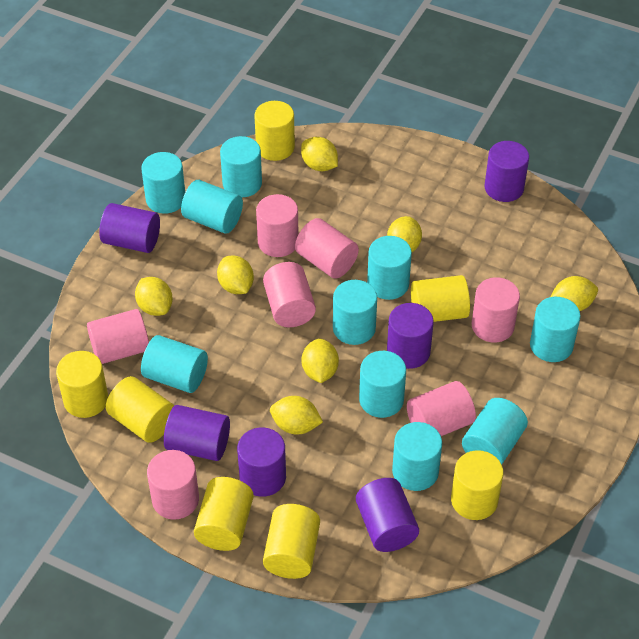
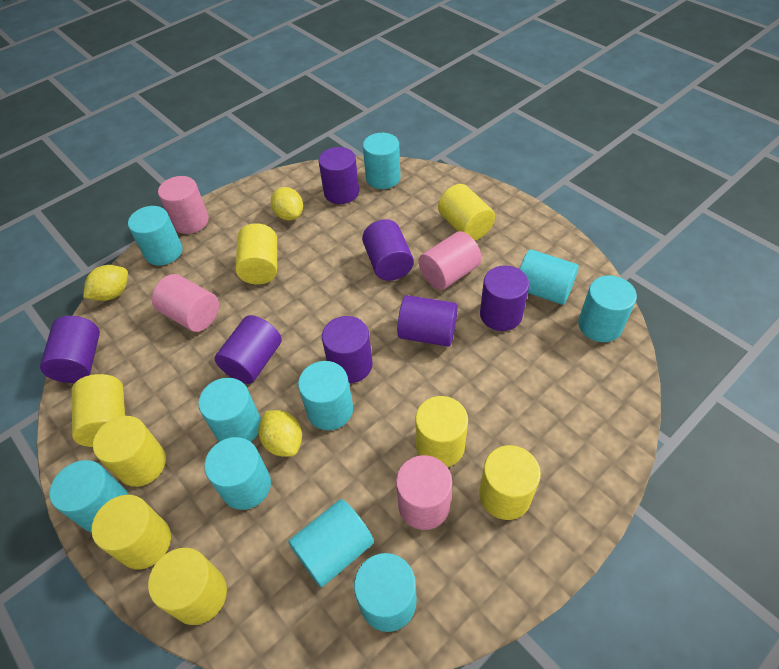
pink cylinder: 7 -> 4
purple cylinder: 6 -> 7
yellow cylinder: 7 -> 8
yellow lemon: 7 -> 3

